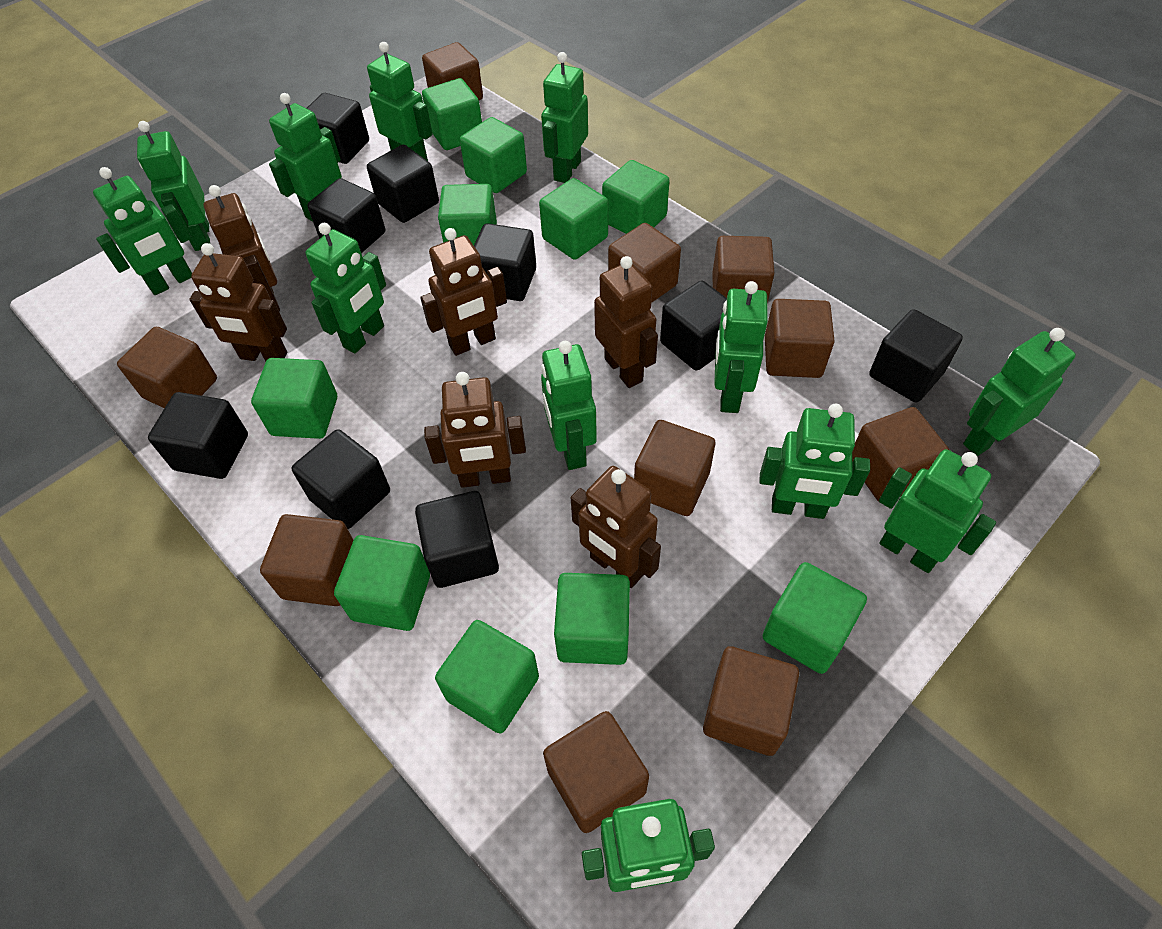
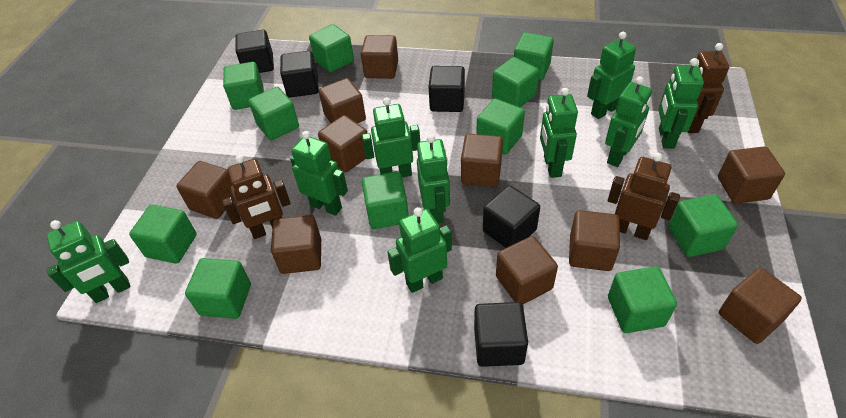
black cube: 9 -> 5
brown robot: 6 -> 3
green cube: 10 -> 11
green robot: 12 -> 9

